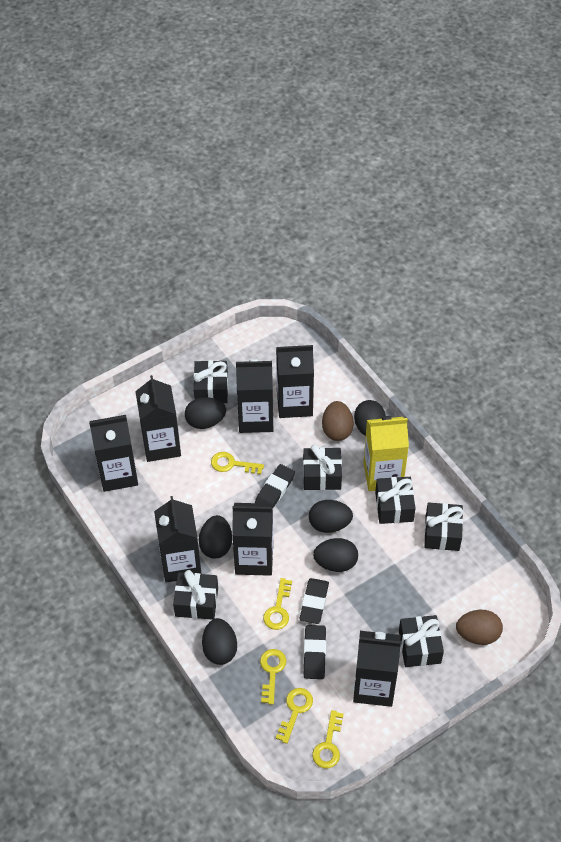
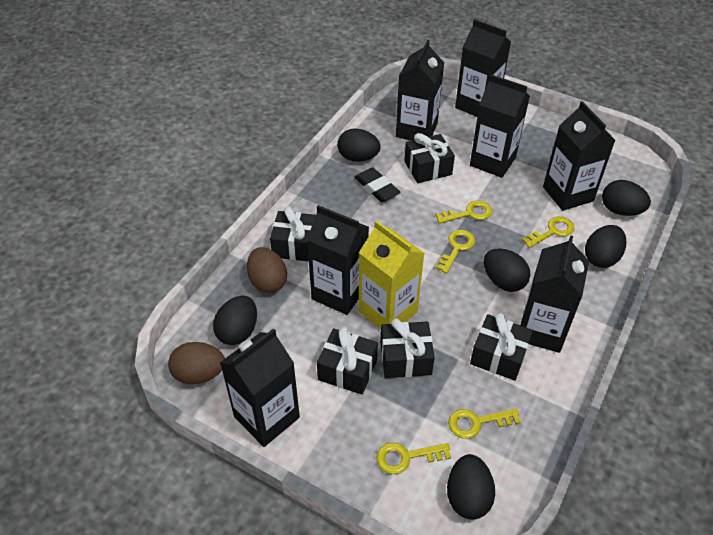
black eraser: 3 -> 1
black gift: 6 -> 5

